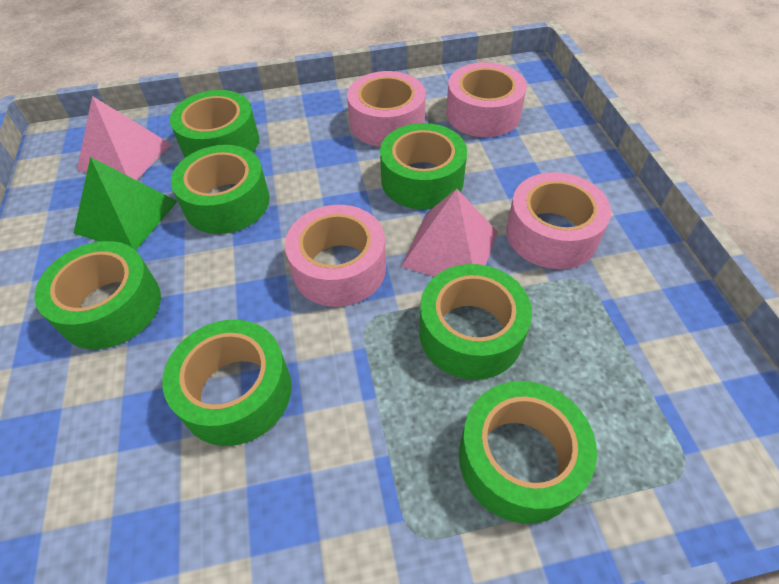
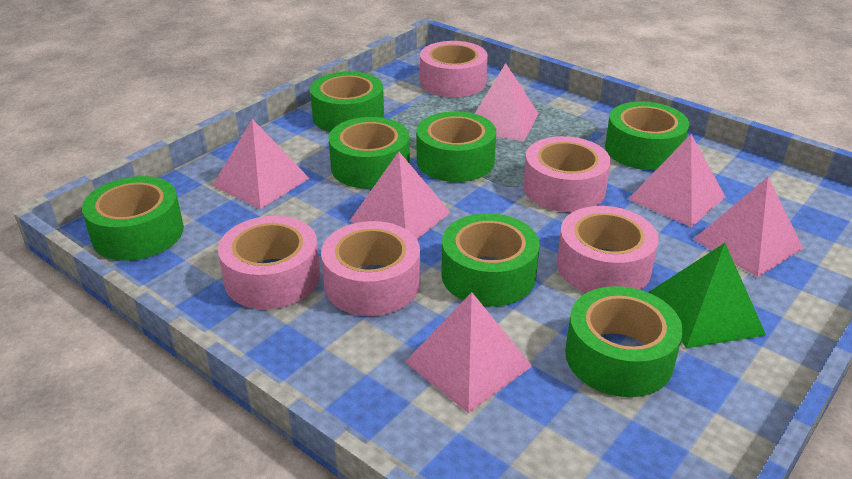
pink pyramid: 2 -> 6
pink tape: 4 -> 5

